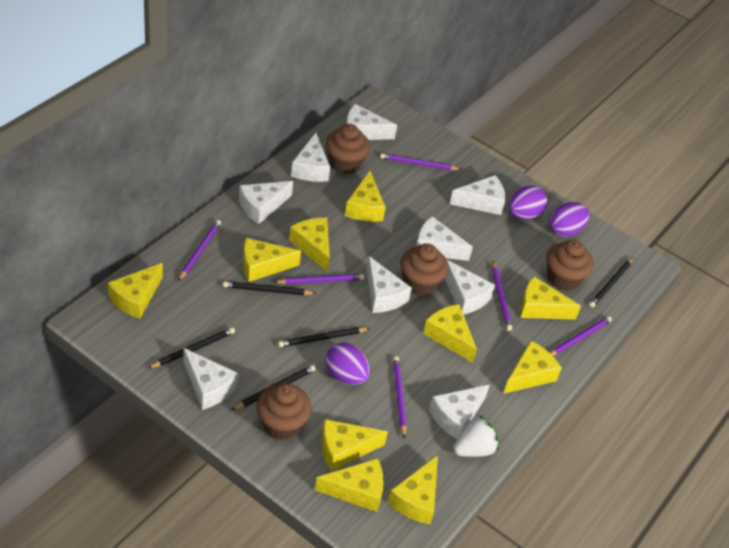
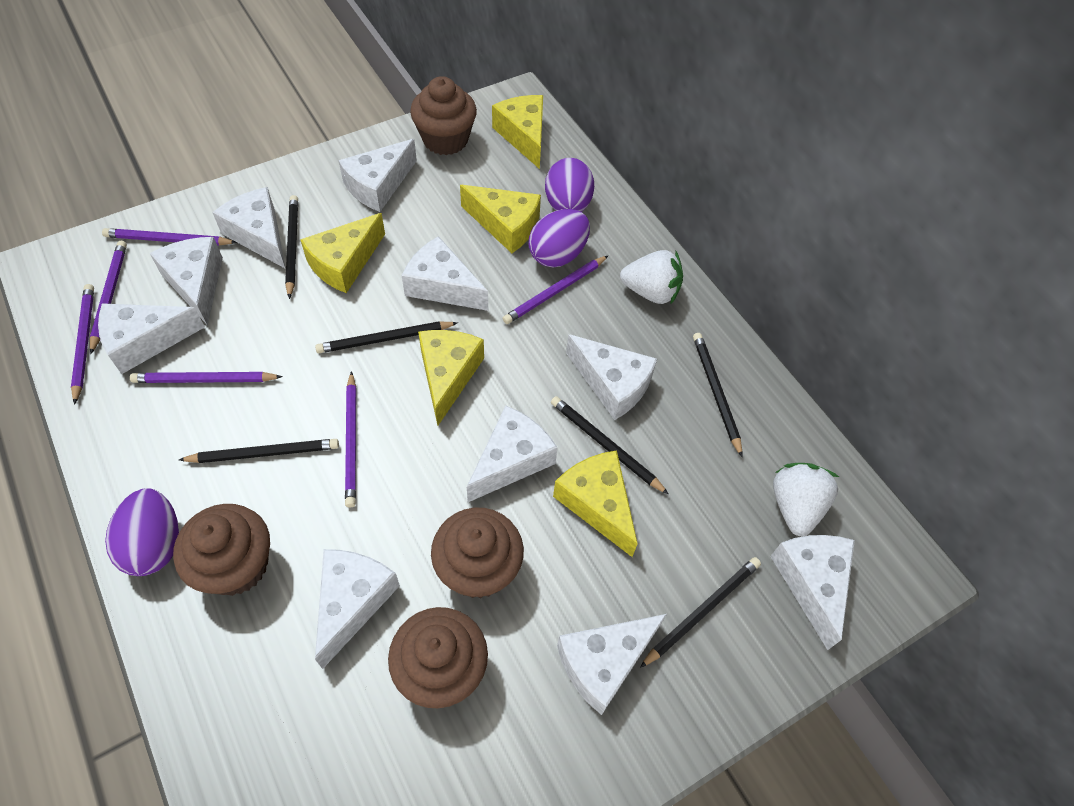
black pencil: 5 -> 6
white cheese: 9 -> 10
white strawberry: 1 -> 2
yellow cheese: 10 -> 5

